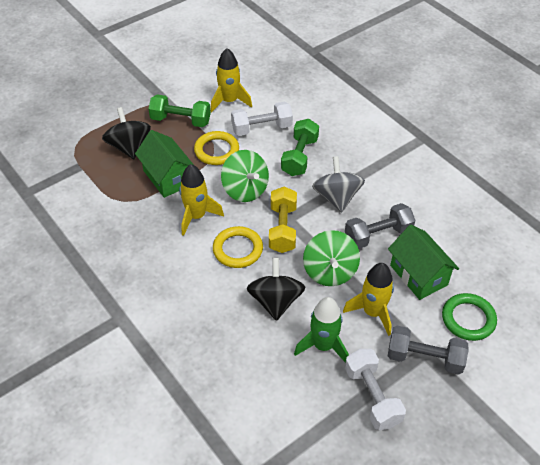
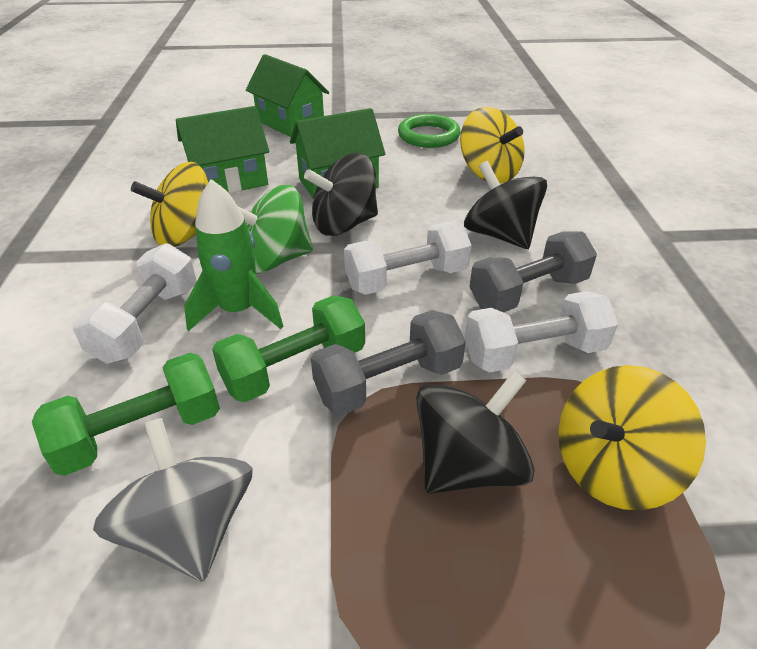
black spinning top: 2 -> 3
green house: 2 -> 3
green spinning top: 2 -> 1
white dumbbell: 2 -> 3
yellow dumbbell: 1 -> 0
yellow ring: 2 -> 0
yellow rocket: 3 -> 0
yellow spinning top: 0 -> 3

